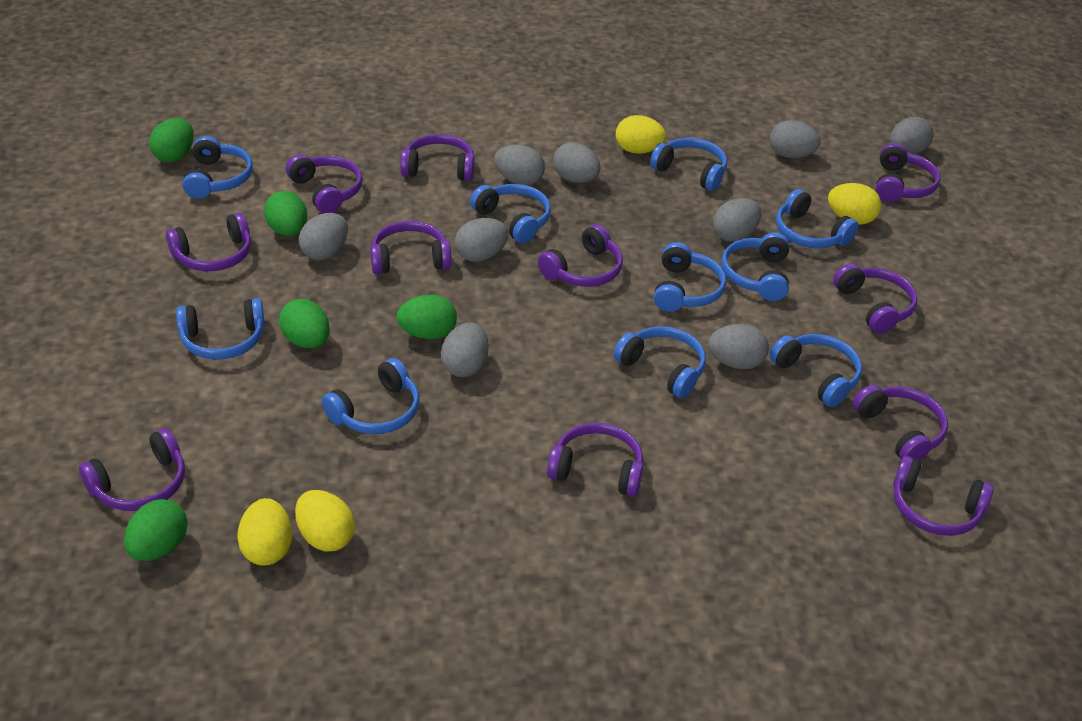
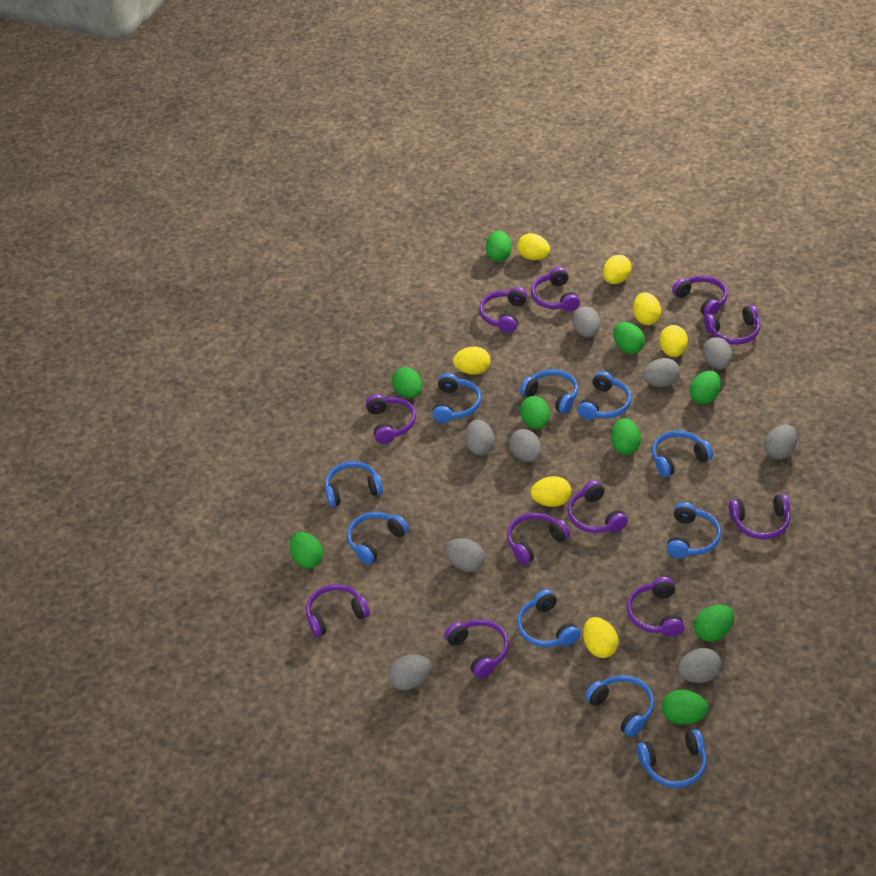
green egg: 5 -> 9
yellow egg: 4 -> 7

